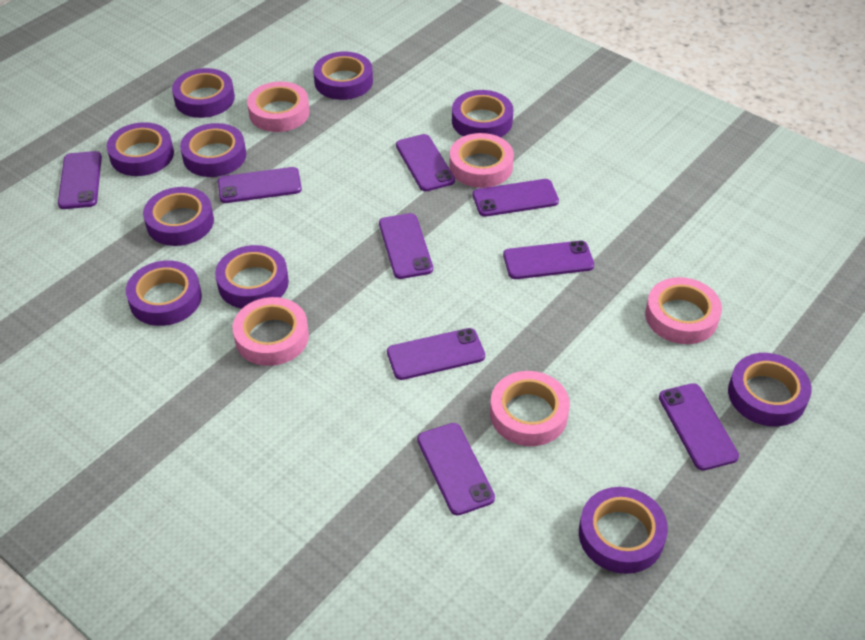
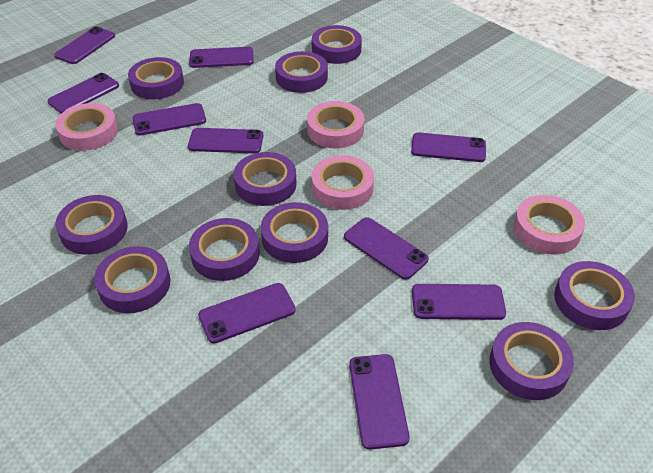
pink tape: 5 -> 4
purple phone: 9 -> 10

